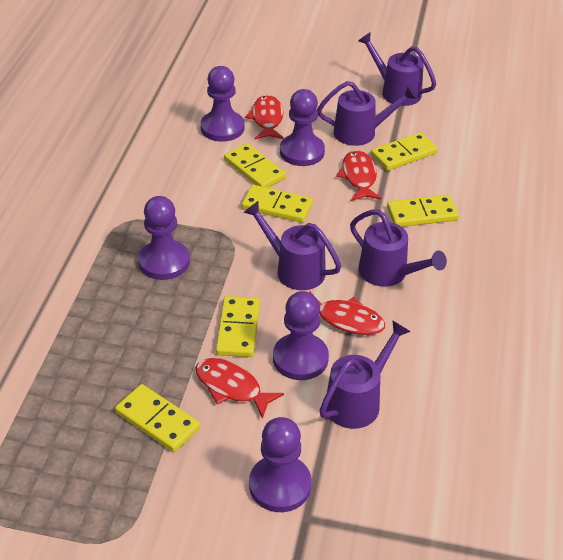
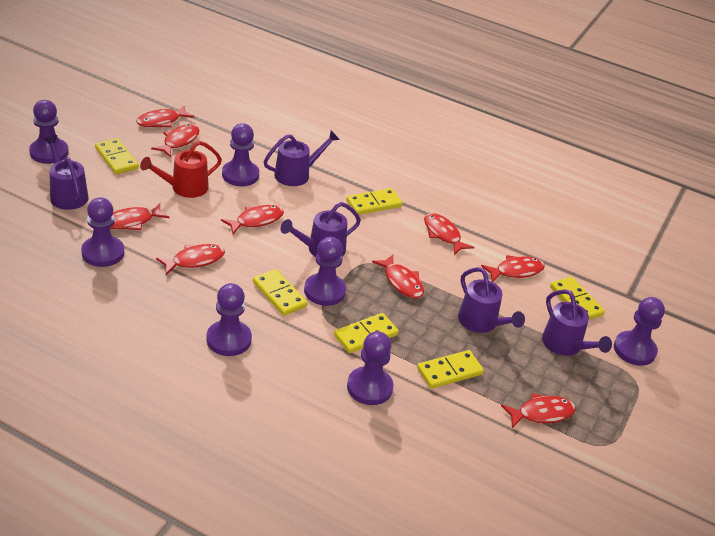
purple pawn: 5 -> 7
red fish: 4 -> 9
red watering can: 0 -> 1

